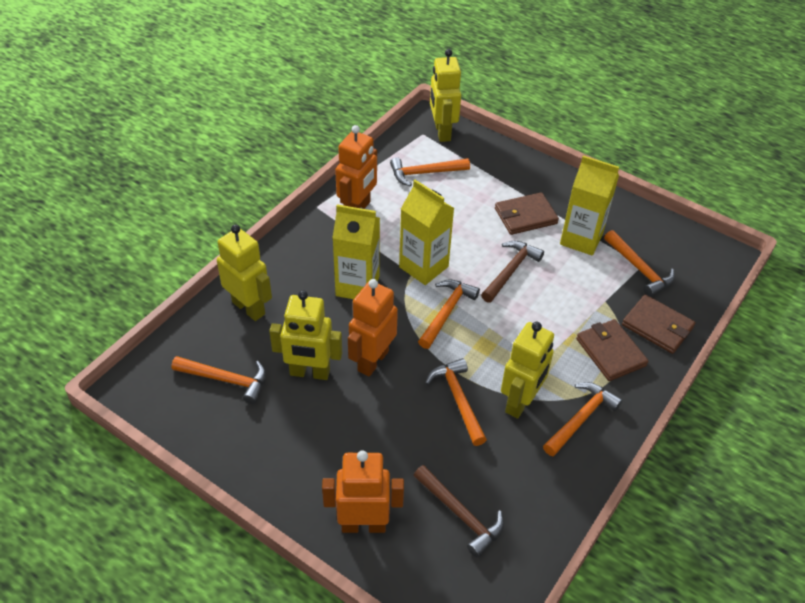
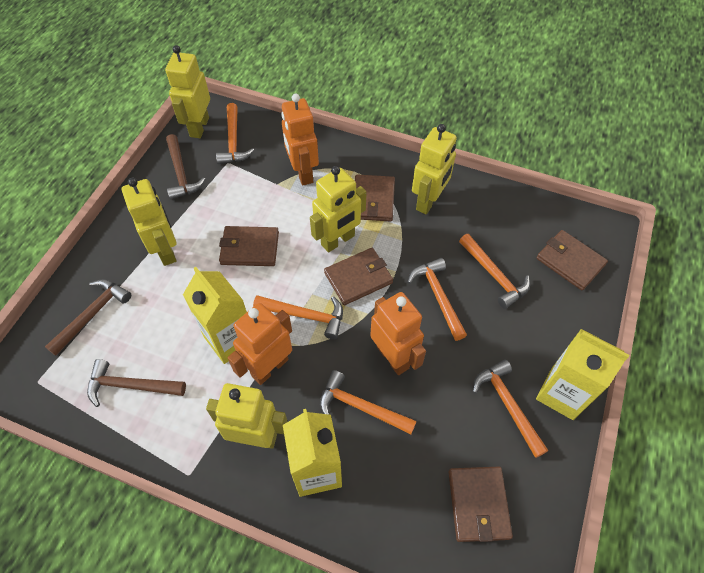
brown hammer: 2 -> 3
brown wallet: 3 -> 5
yellow robot: 4 -> 5

